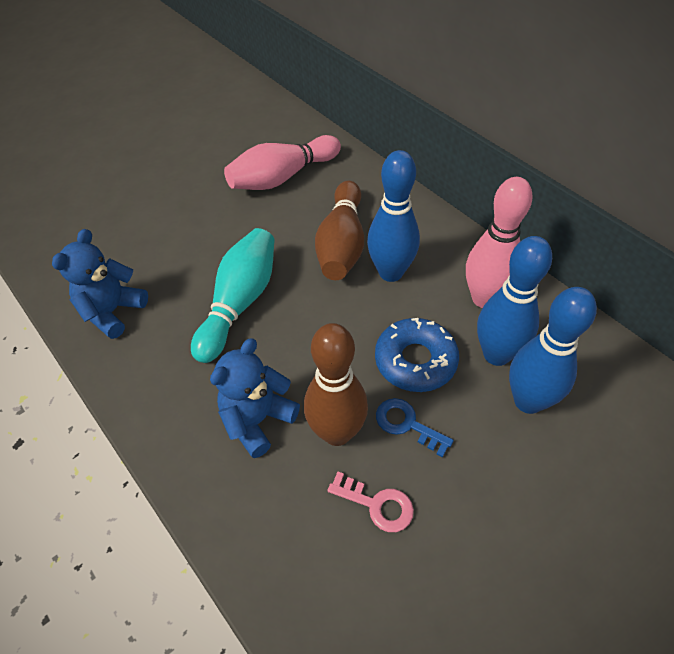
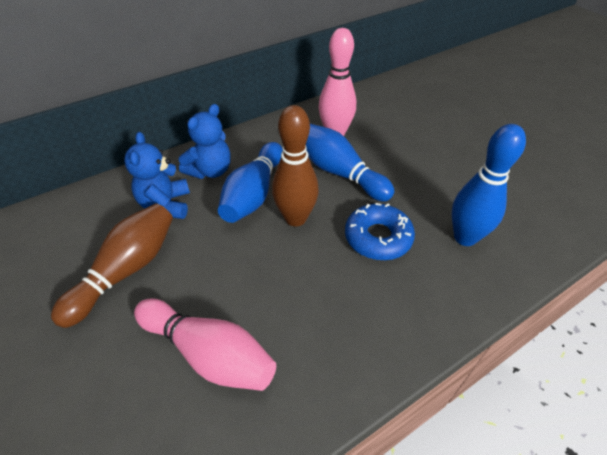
blue key: 1 -> 0
pink key: 1 -> 0
turquoise bowling pin: 1 -> 0

